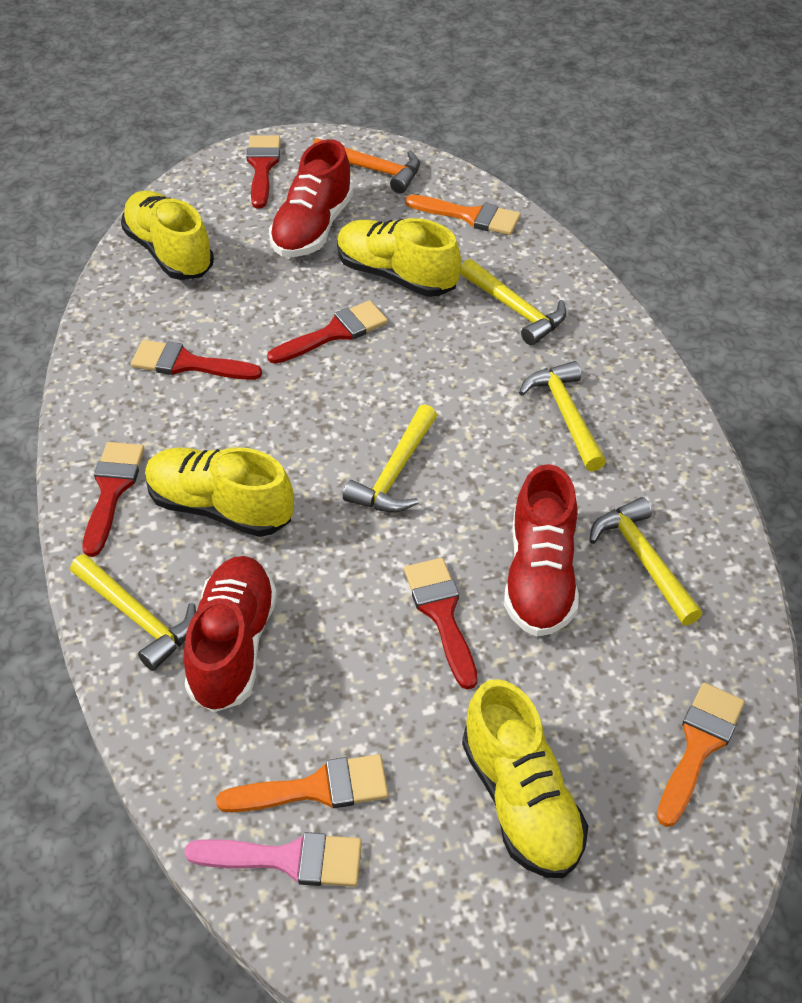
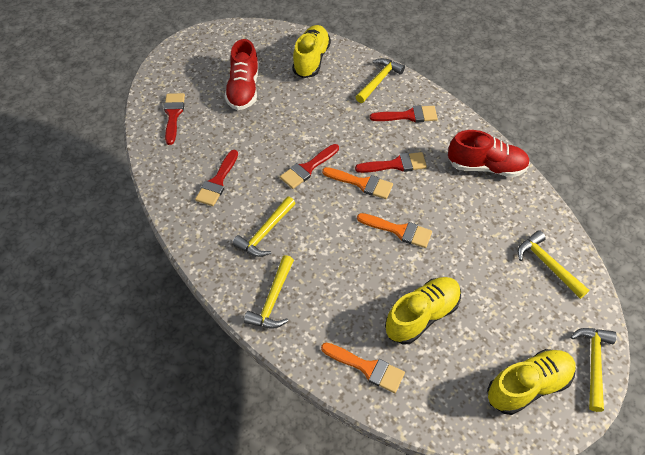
orange hammer: 1 -> 0
pink brush: 1 -> 0
red shoe: 3 -> 2
yellow shoe: 4 -> 3

